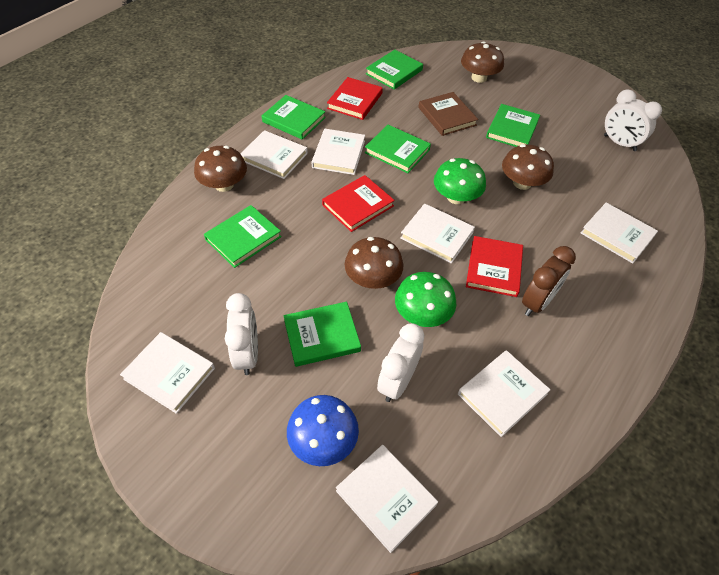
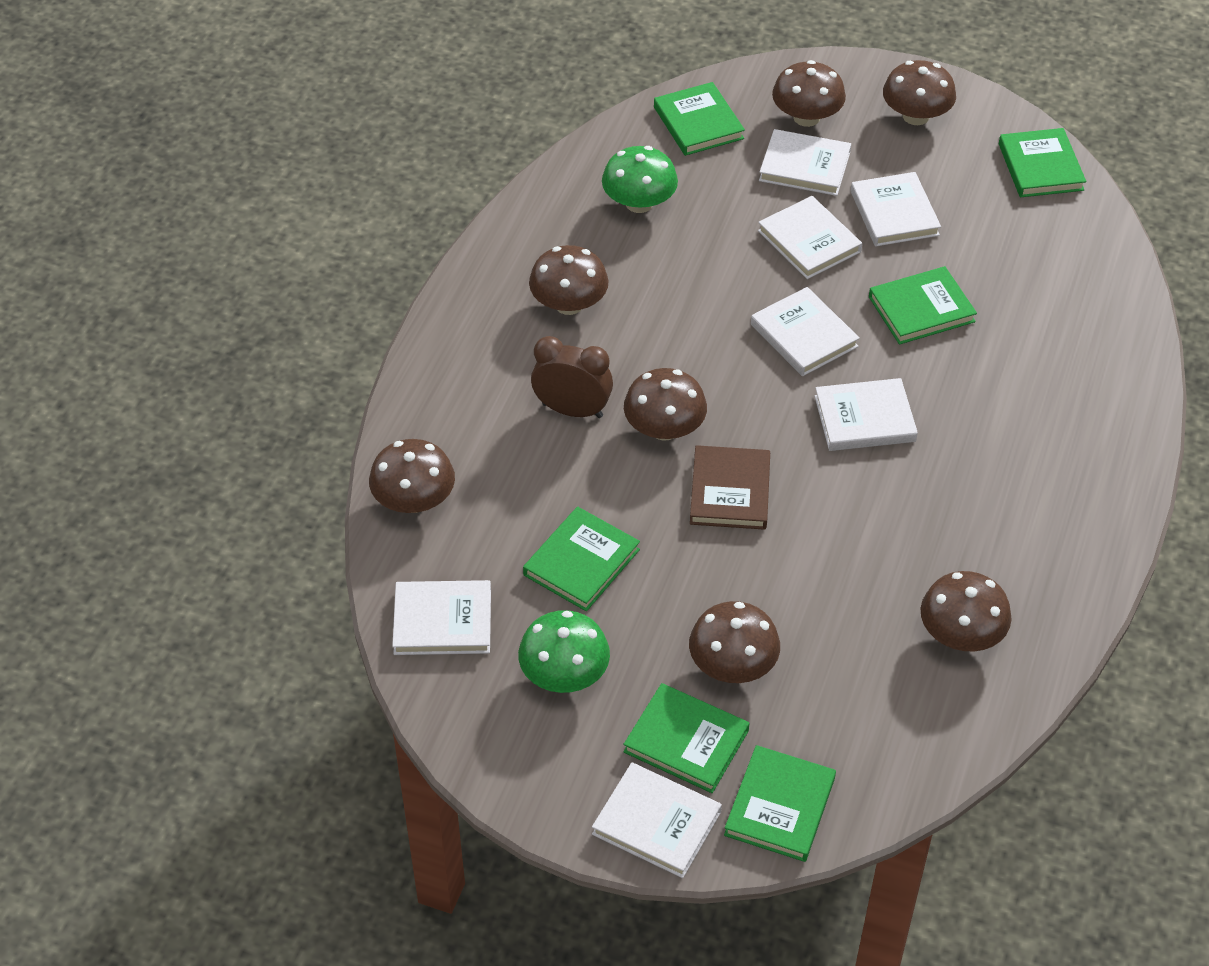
blue mushroom: 1 -> 0
brown mushroom: 4 -> 7
red book: 3 -> 0
white clock: 3 -> 0

